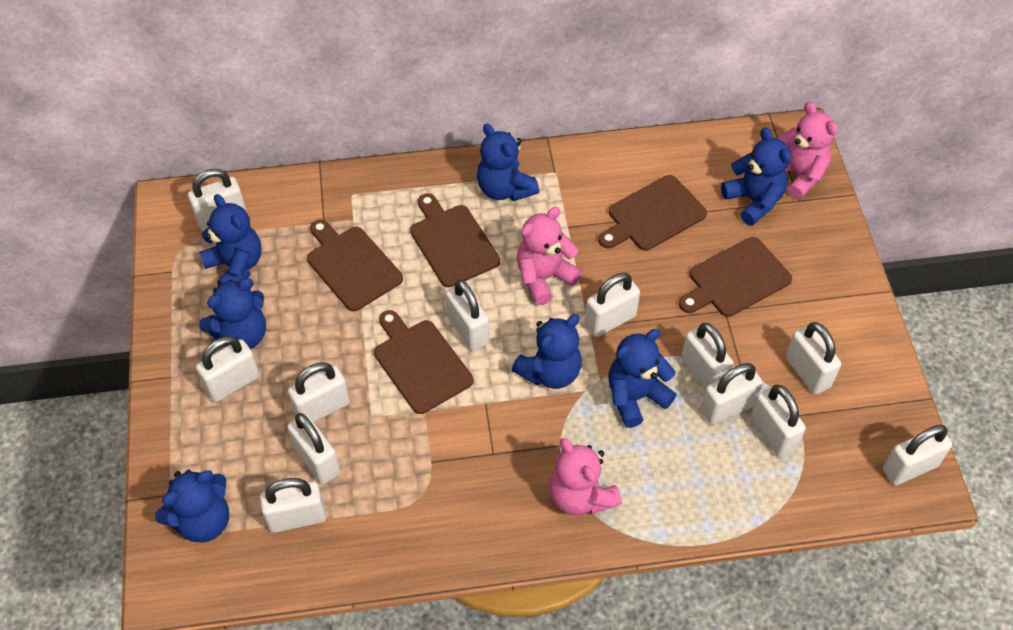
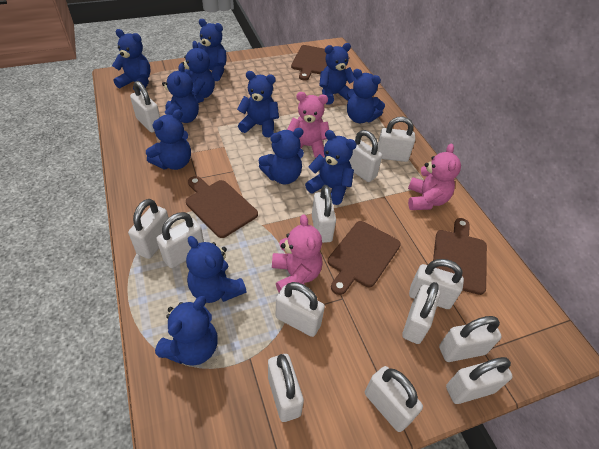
blue teddy bear: 7 -> 12
brown cutting board: 5 -> 4
white padlock: 12 -> 13

